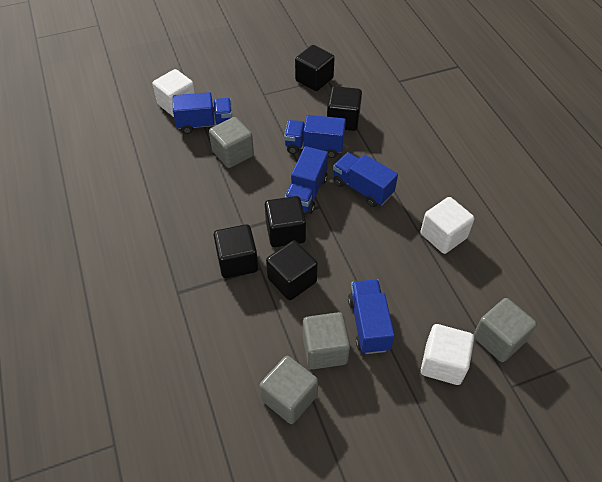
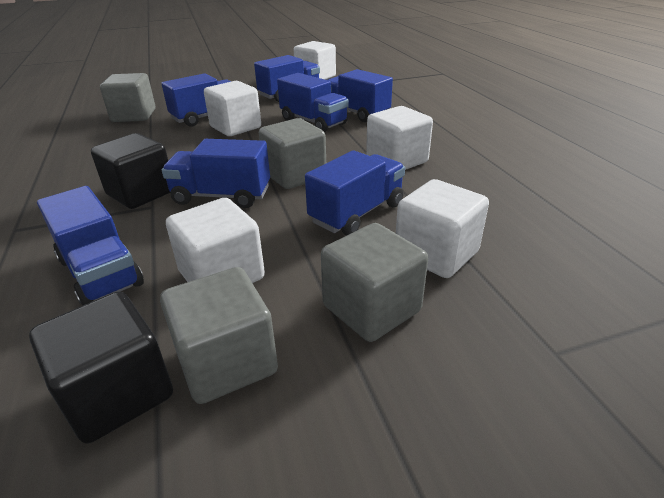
black cube: 5 -> 2
blue truck: 5 -> 7
white cube: 3 -> 5

